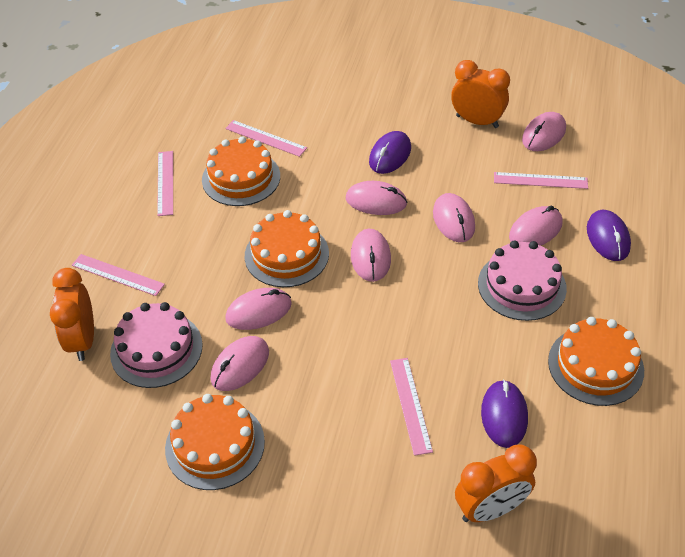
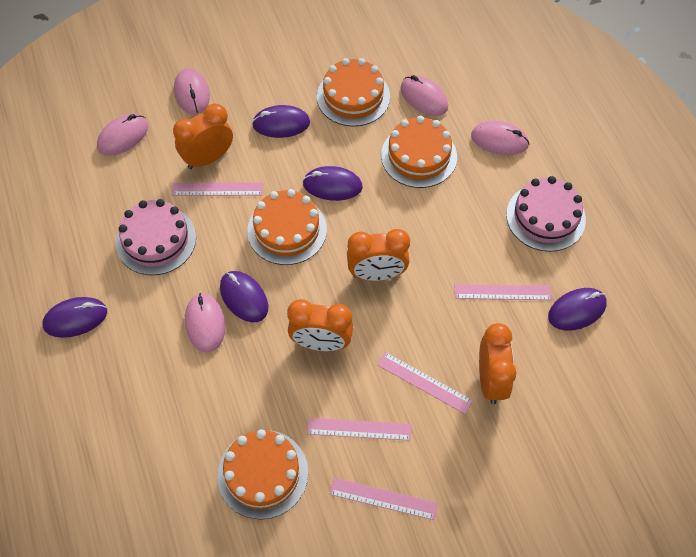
orange clock: 3 -> 4
pink mouse: 7 -> 5
purple mouse: 3 -> 5

